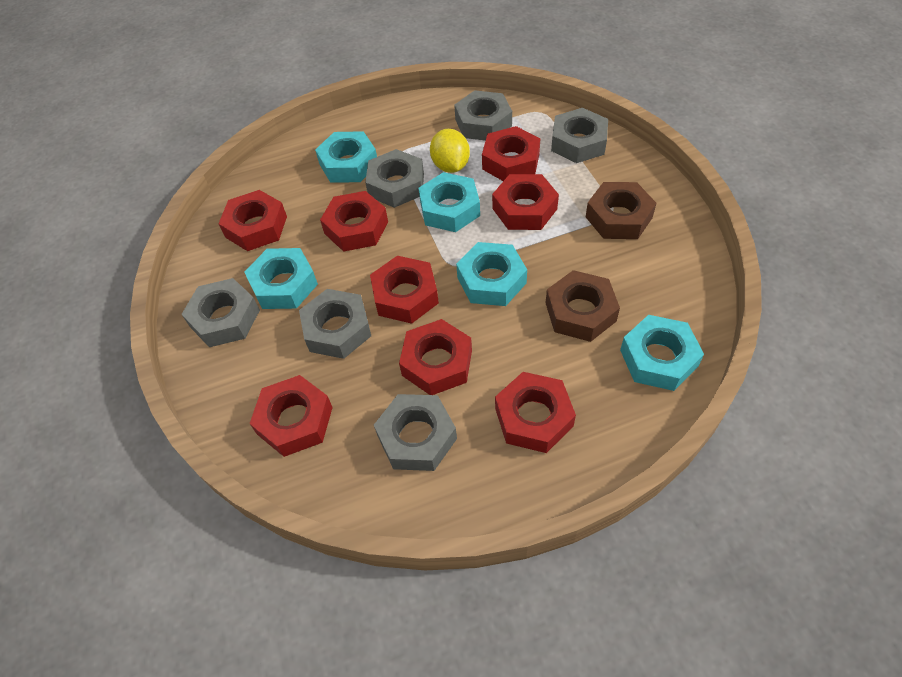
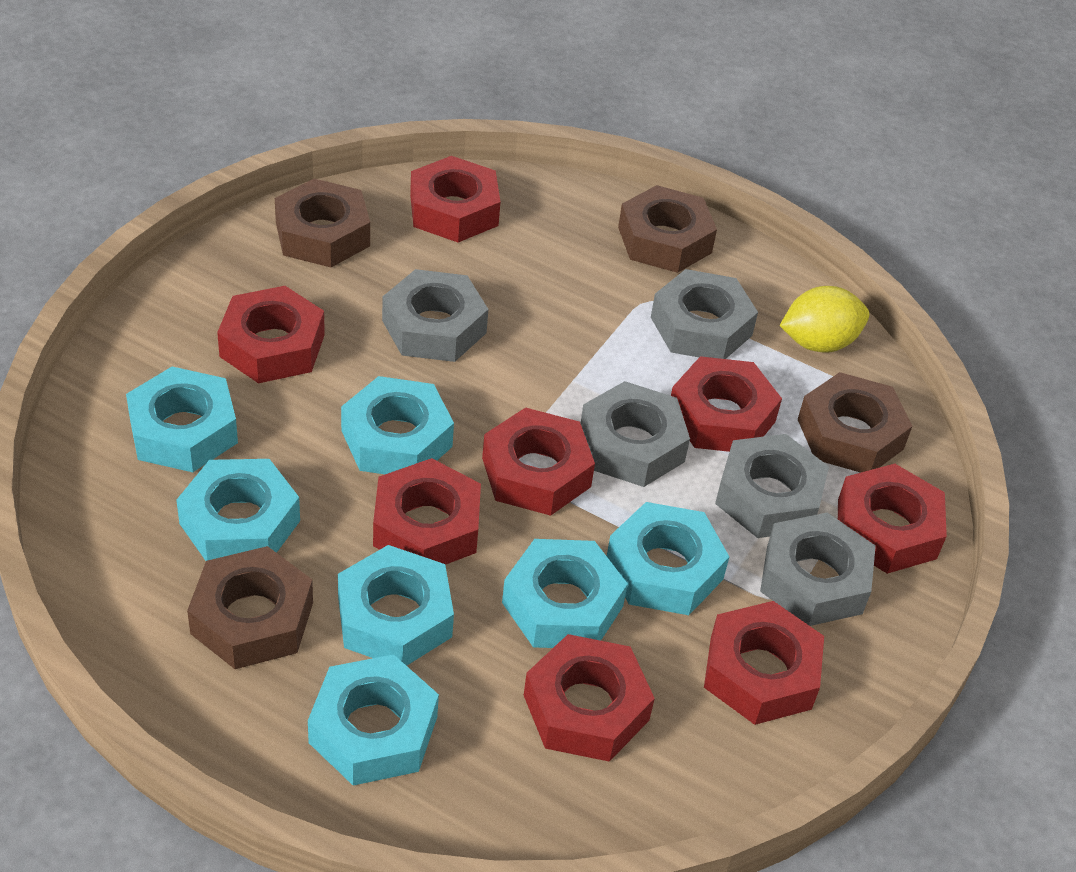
brown nut: 2 -> 4
grey nut: 6 -> 5
turquoise nut: 5 -> 7

